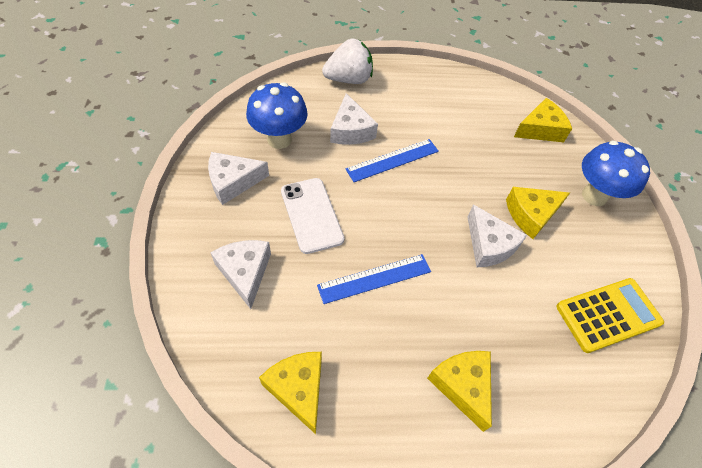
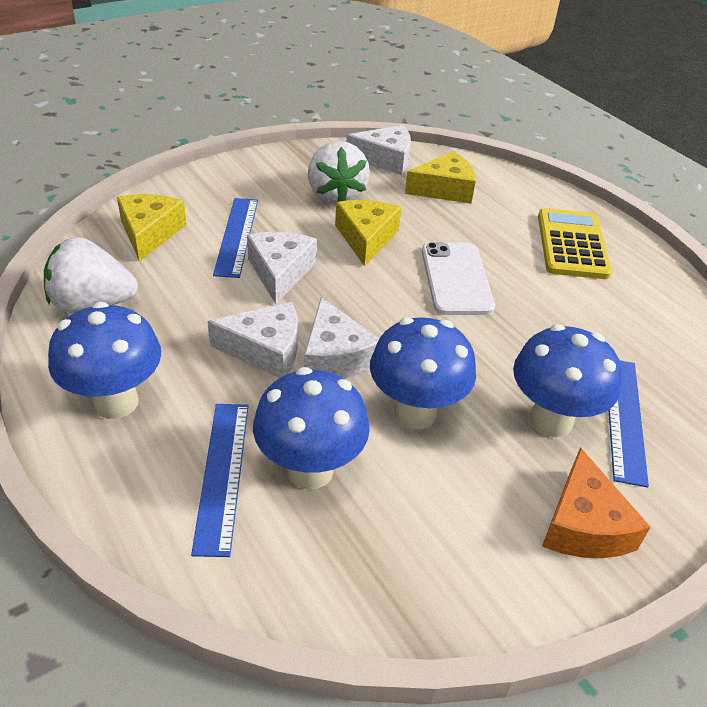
blue mushroom: 2 -> 4
blue ruler: 2 -> 3
orange cheese: 0 -> 1
white strawberry: 1 -> 2
yellow cheese: 4 -> 3

